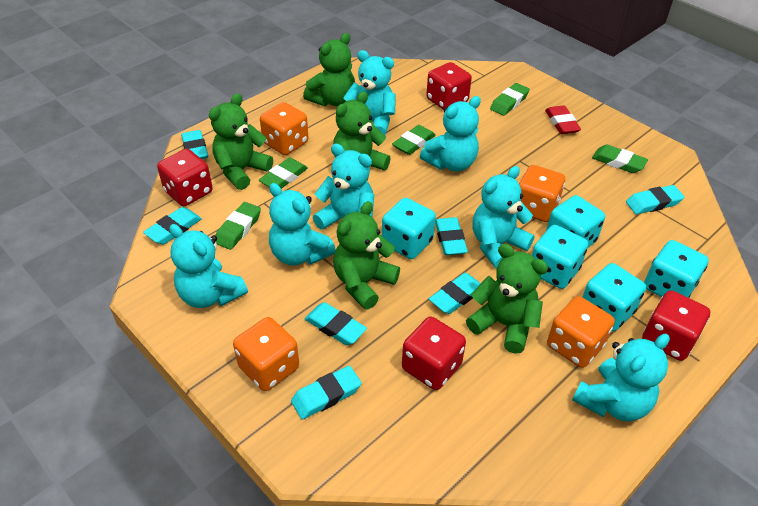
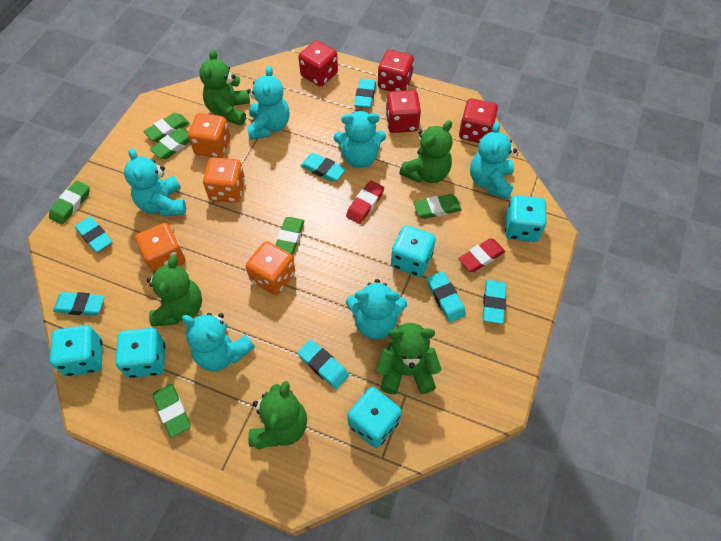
green eraser: 5 -> 6
red eraser: 1 -> 2
turquoise teddy bear: 7 -> 6

